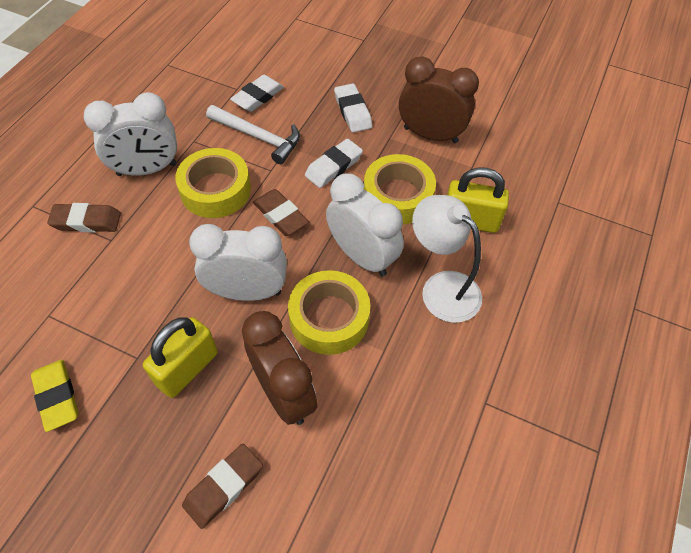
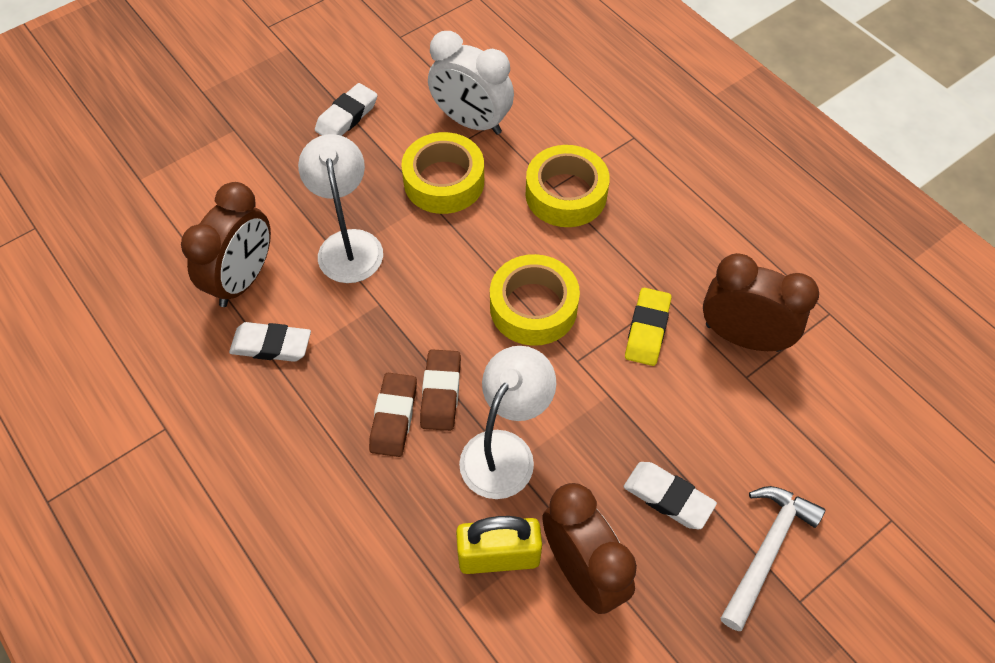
brown clock: 2 -> 3
brown eraser: 3 -> 2
white clock: 3 -> 1
white lamp: 1 -> 2
yellow padlock: 2 -> 1

